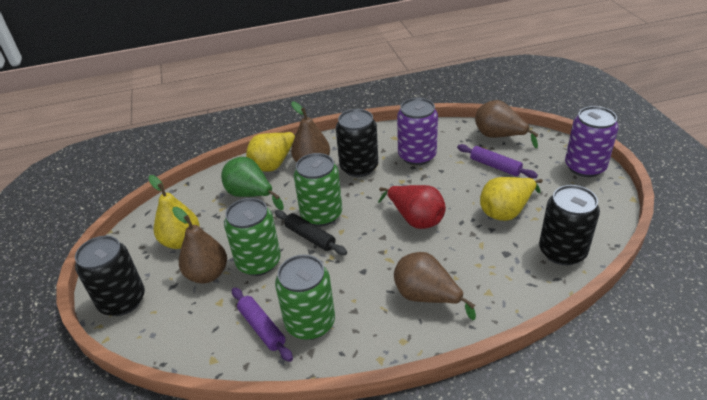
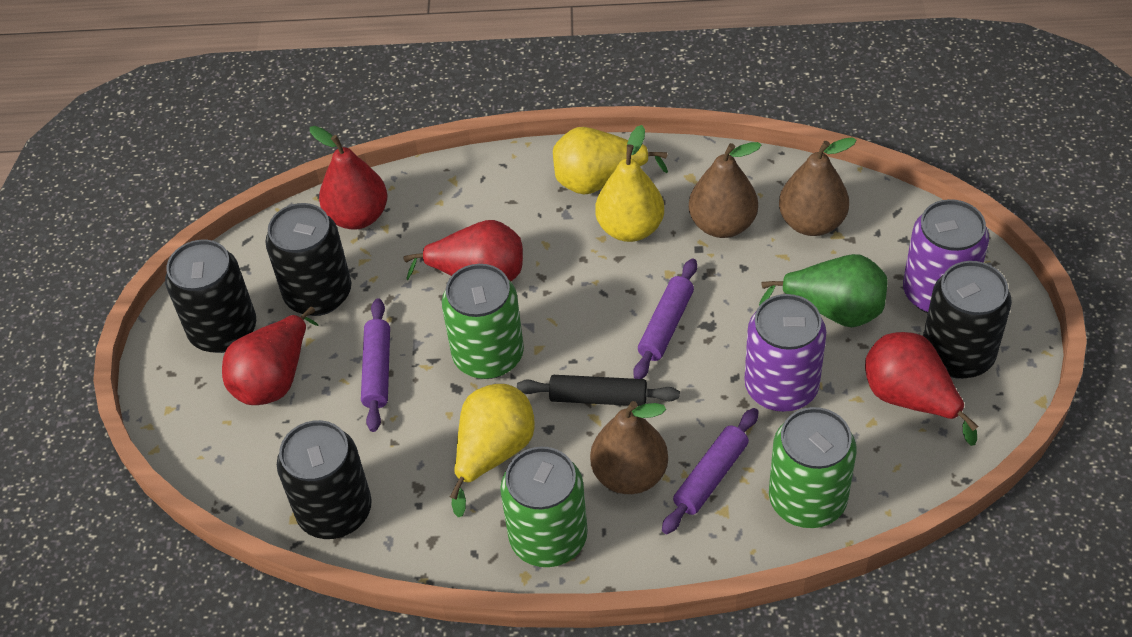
black can: 3 -> 4
brown pear: 4 -> 3
purple rolling pin: 2 -> 3
red pear: 1 -> 4

